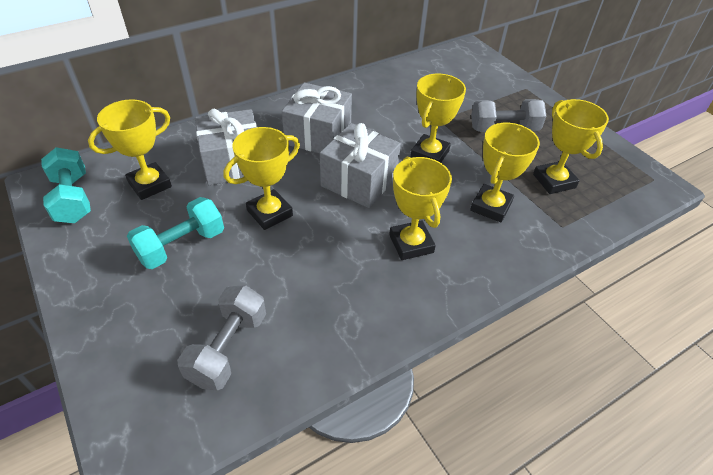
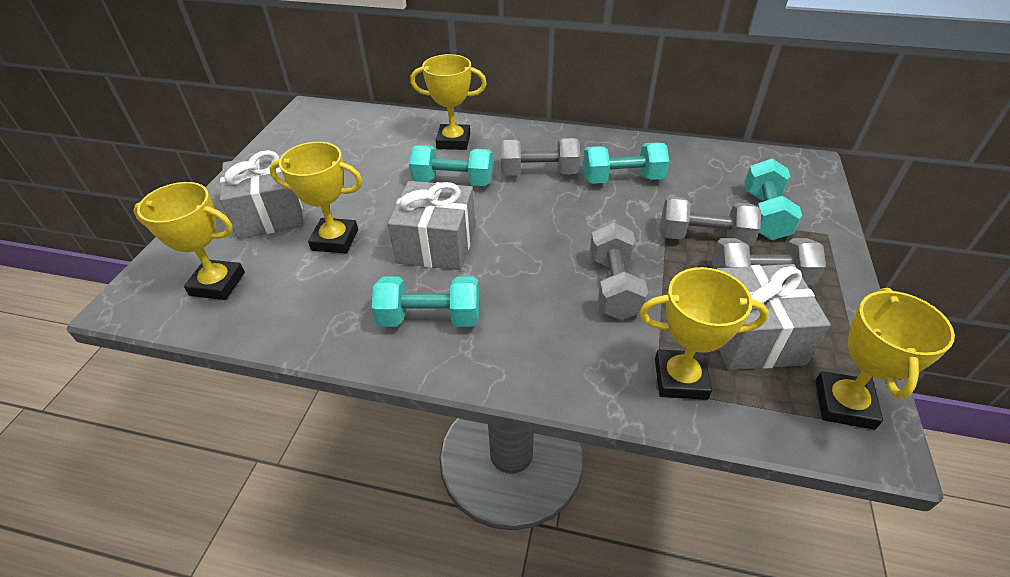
grey dumbbell: 2 -> 4
turquoise dumbbell: 2 -> 4
yellow trophy: 6 -> 5

